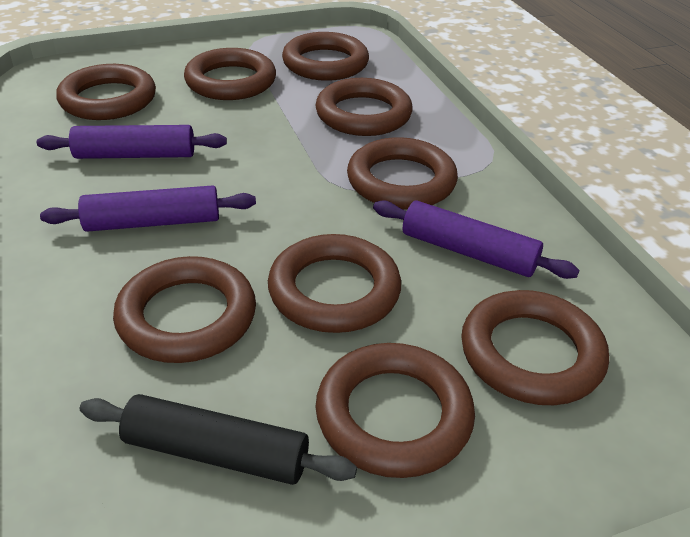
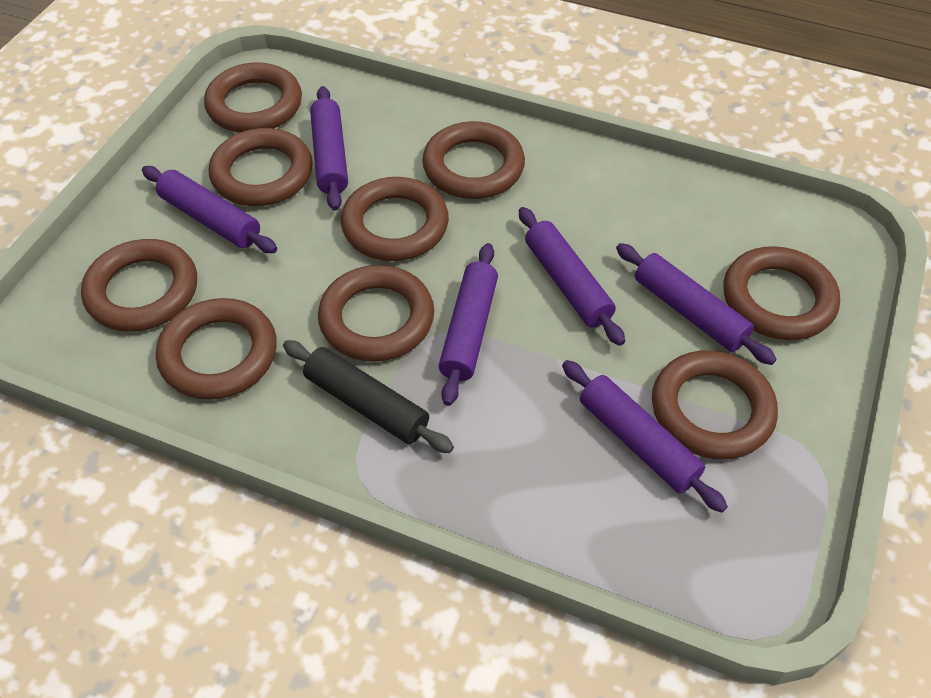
purple rolling pin: 3 -> 6

